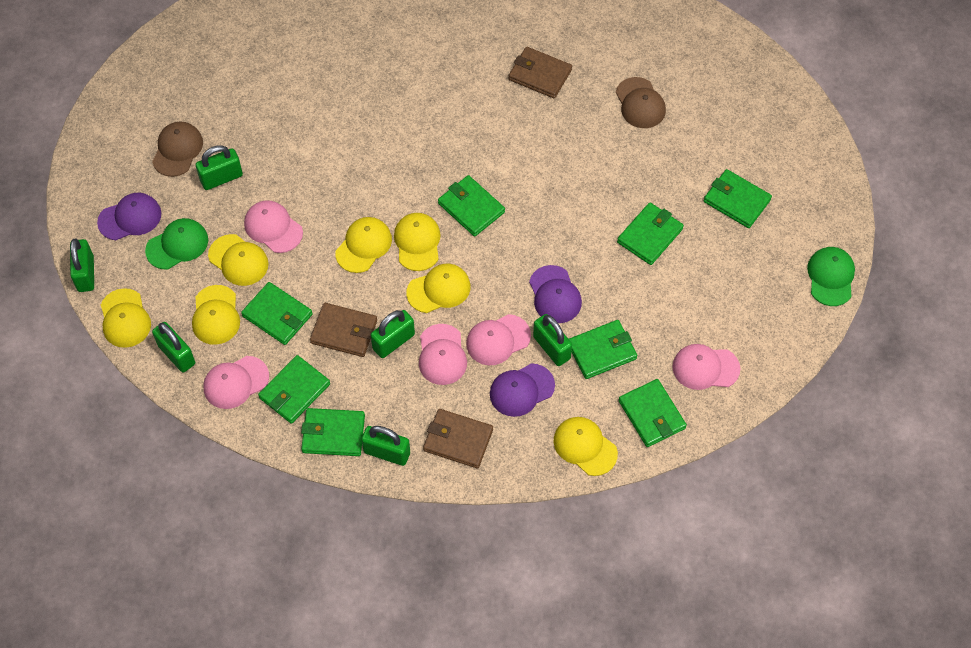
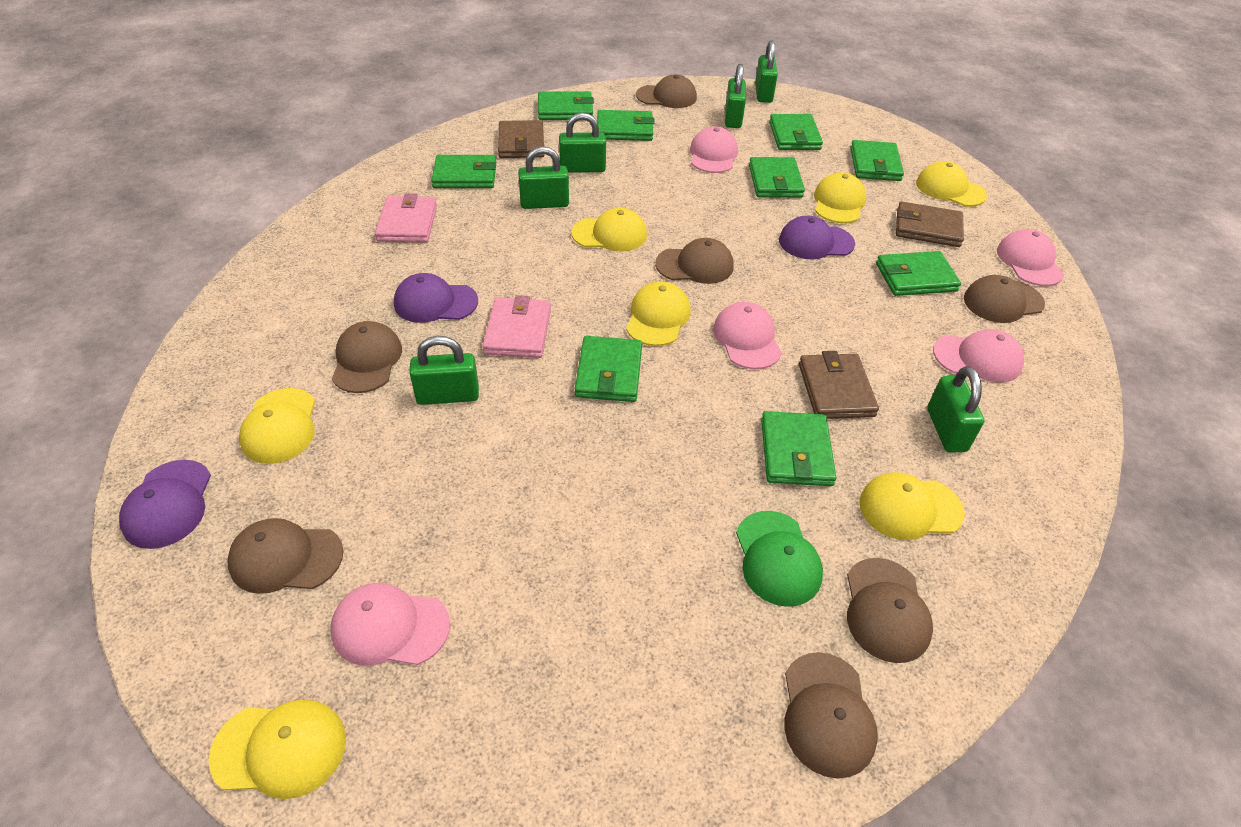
brown cap: 2 -> 7
green cap: 2 -> 1
green wallet: 8 -> 9
pink wallet: 0 -> 2

